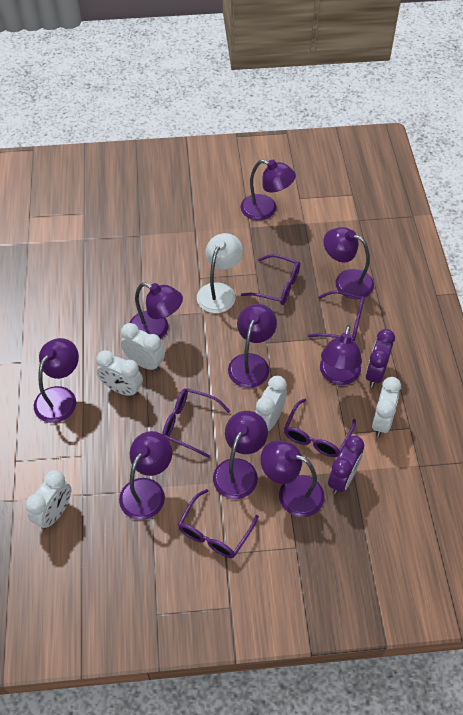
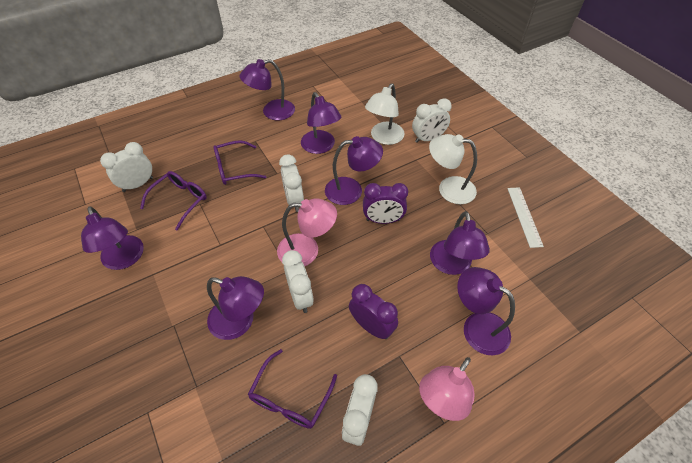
pink lamp: 0 -> 2
purple glasses: 5 -> 3
purple lamp: 9 -> 7
white lamp: 1 -> 2
white ruler: 0 -> 1

